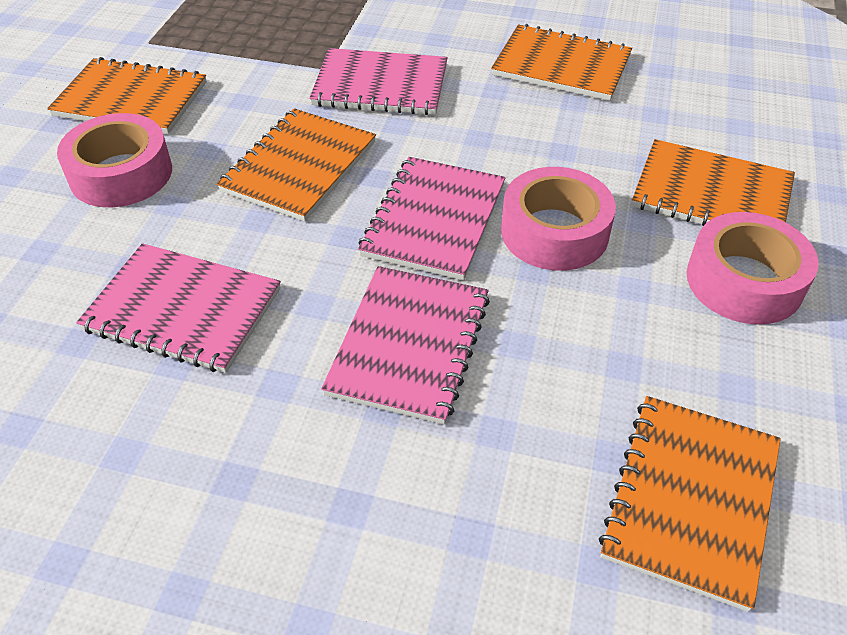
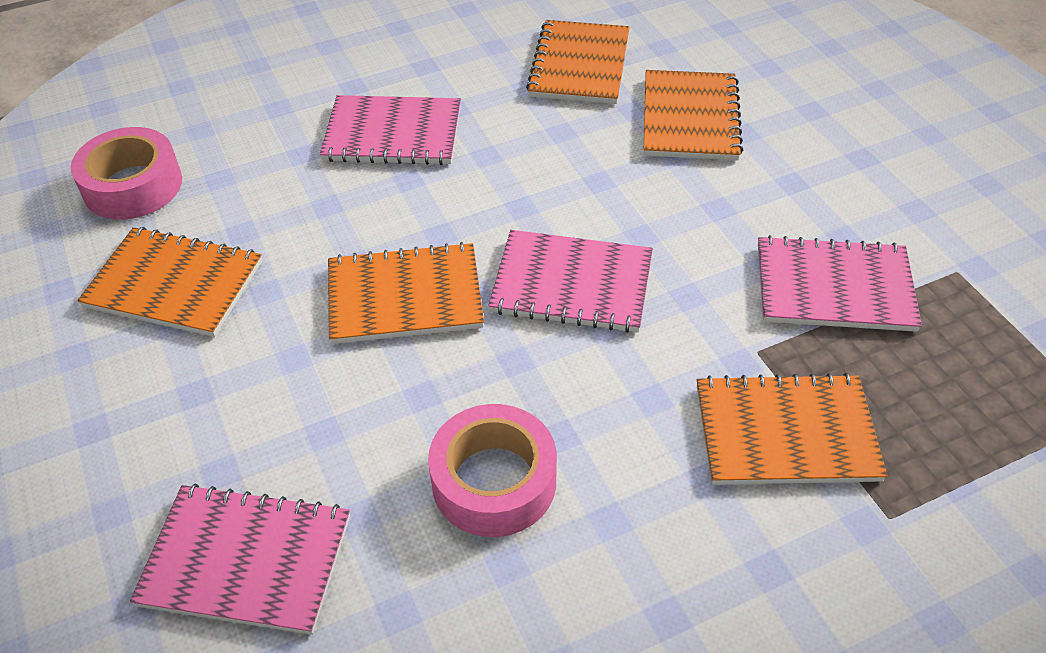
pink tape: 3 -> 2

